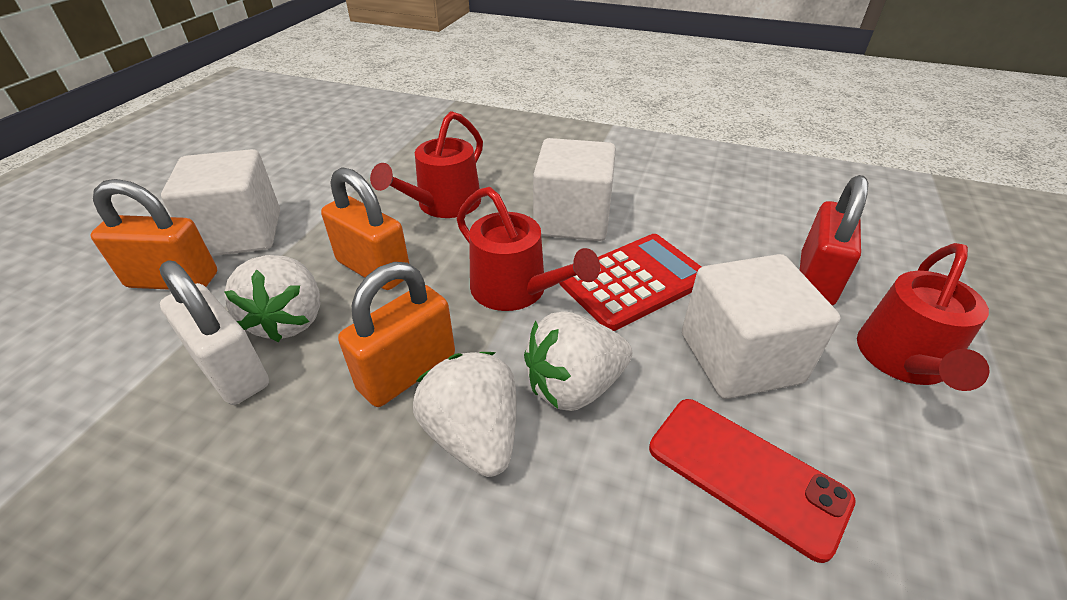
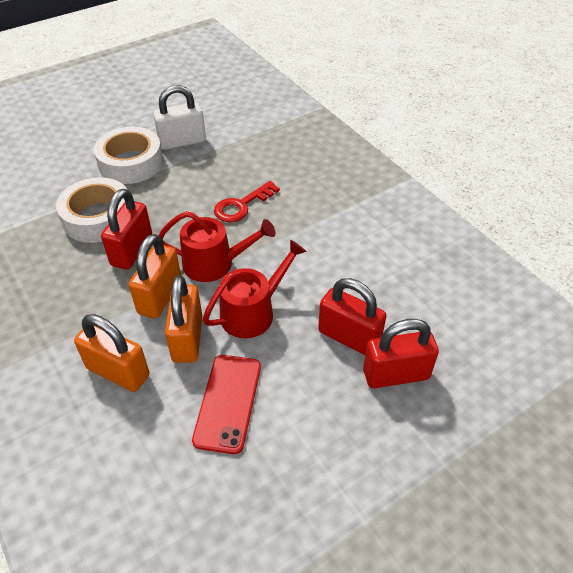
red calculator: 1 -> 0
red key: 0 -> 1
red padlock: 1 -> 3
red watering can: 3 -> 2
white cube: 3 -> 0
white strawberry: 3 -> 0
white tape: 0 -> 2

